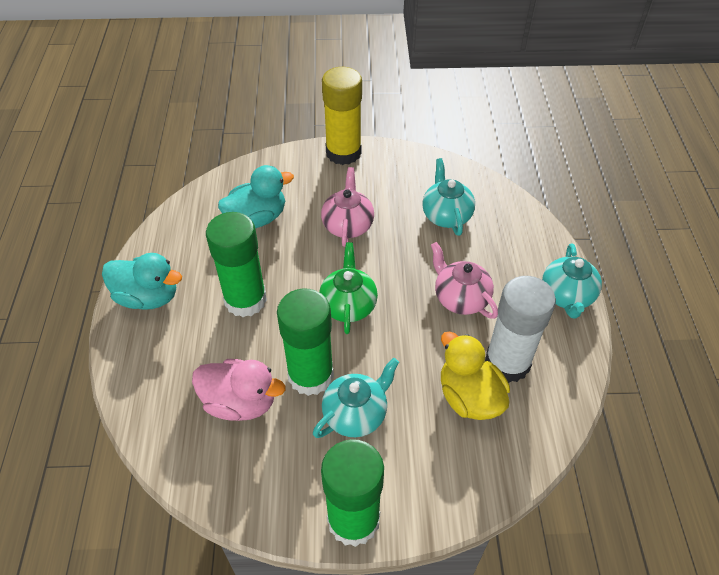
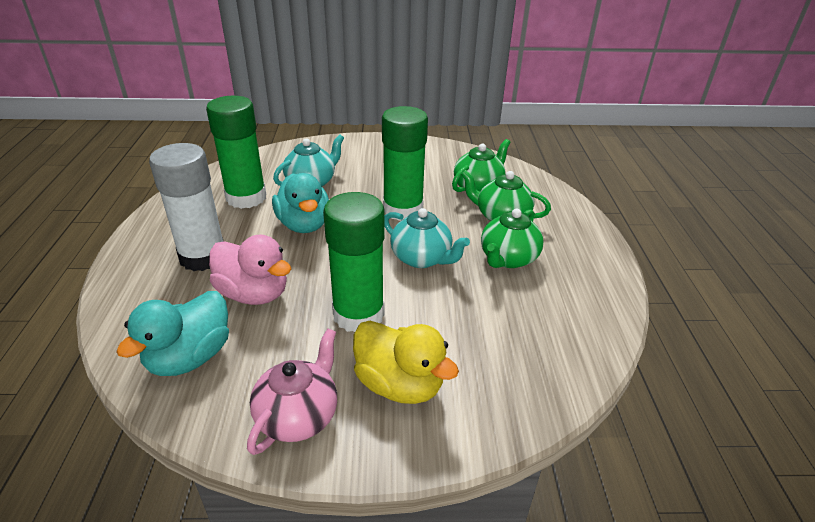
green teapot: 1 -> 3
pink teapot: 2 -> 1
turquoise teapot: 3 -> 2
yellow glue stick: 1 -> 0

